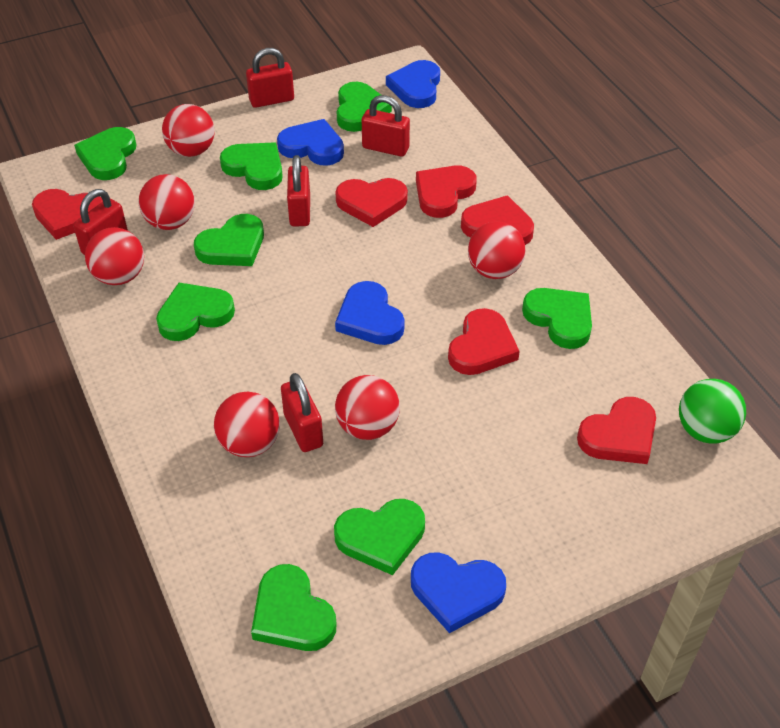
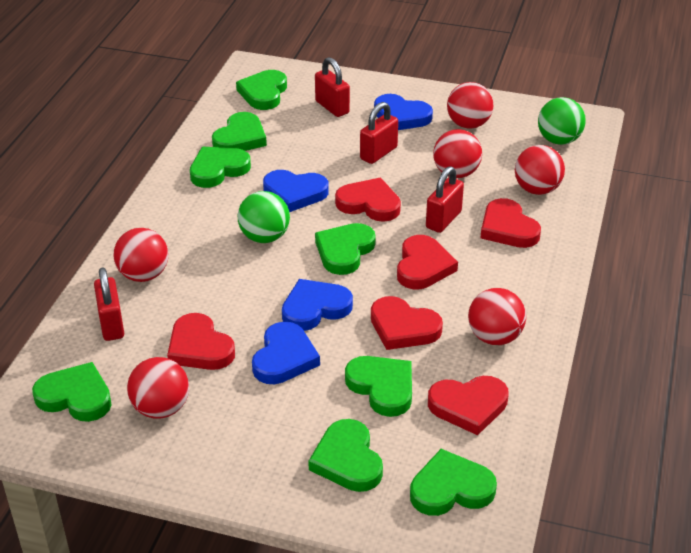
green ball: 1 -> 2
red padlock: 5 -> 4

